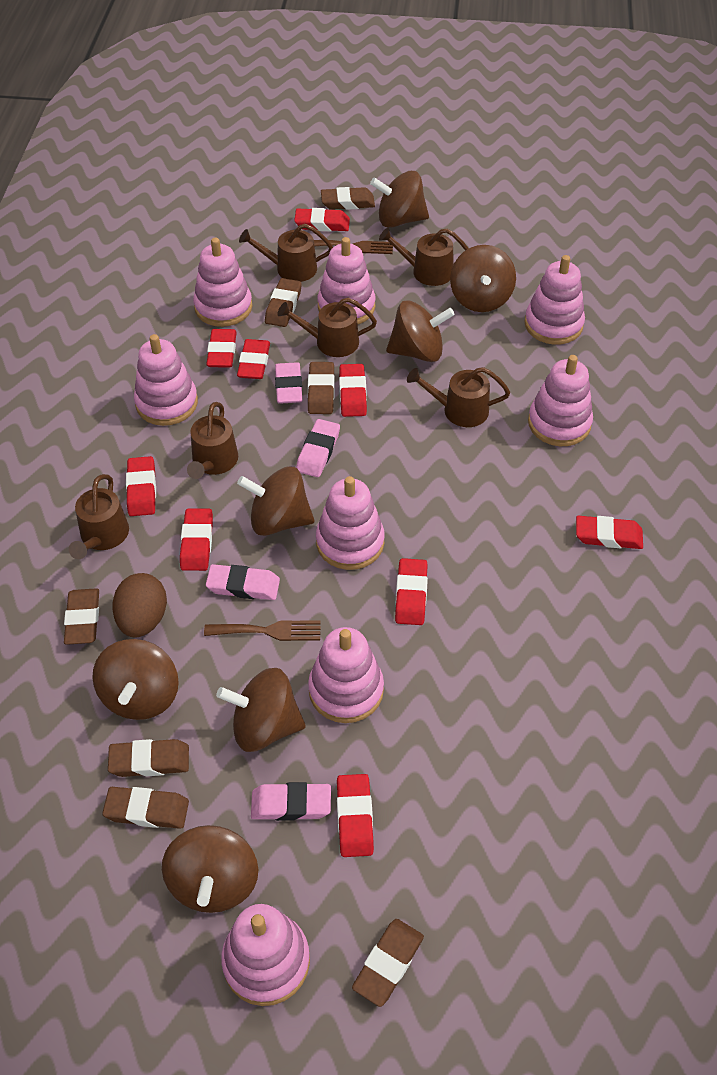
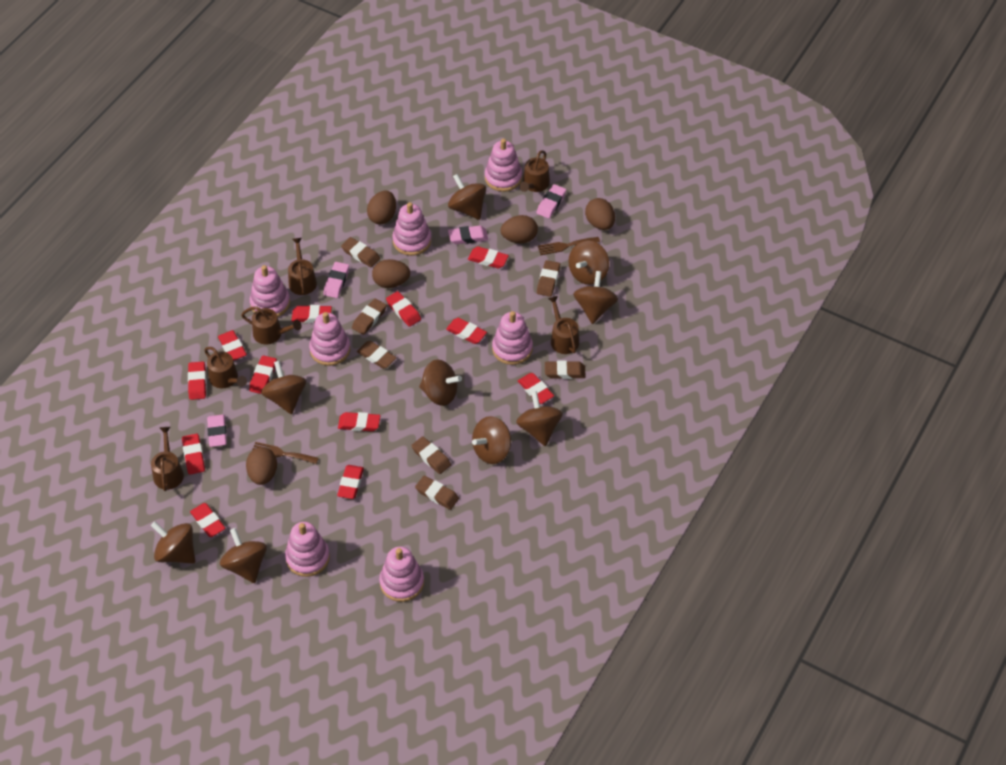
brown egg: 1 -> 5
brown spinning top: 7 -> 9
pink stacking toy: 8 -> 7
red eraser: 9 -> 12

